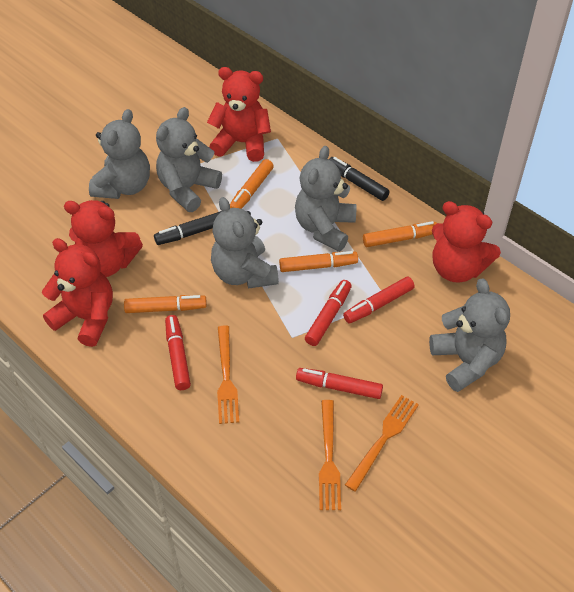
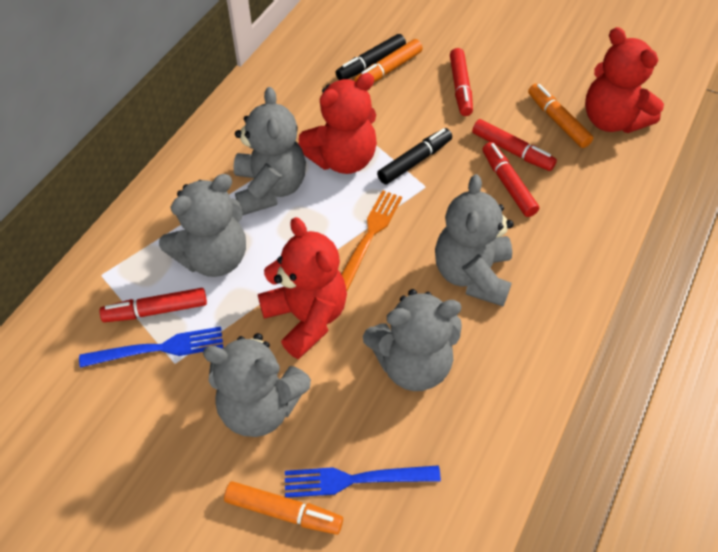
blue fork: 0 -> 2
orange fork: 3 -> 1
orange marker: 4 -> 3
red teddy bear: 4 -> 3

